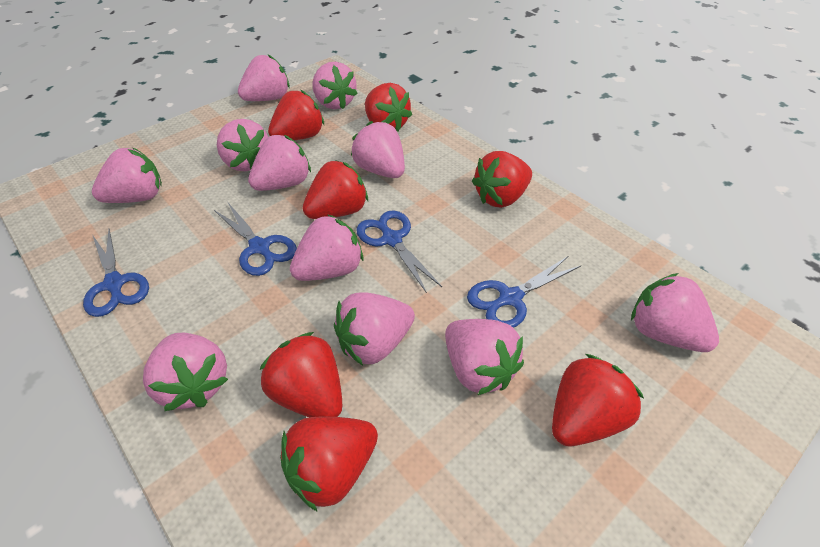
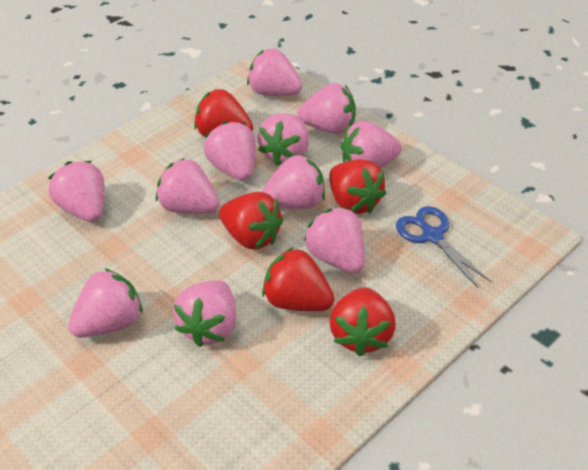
blue scissors: 4 -> 1
red strawberry: 7 -> 5

